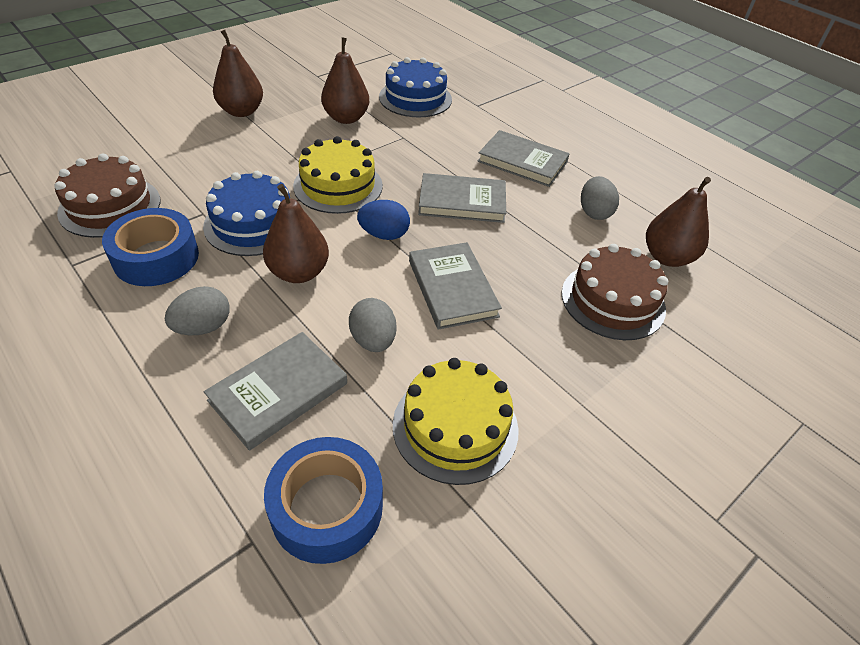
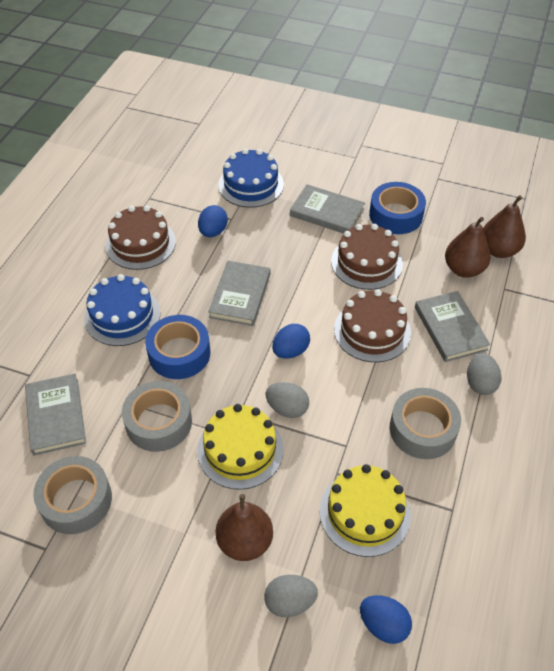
blue egg: 1 -> 3
brown cake: 2 -> 3
brown pear: 4 -> 3
grey tape: 0 -> 3

